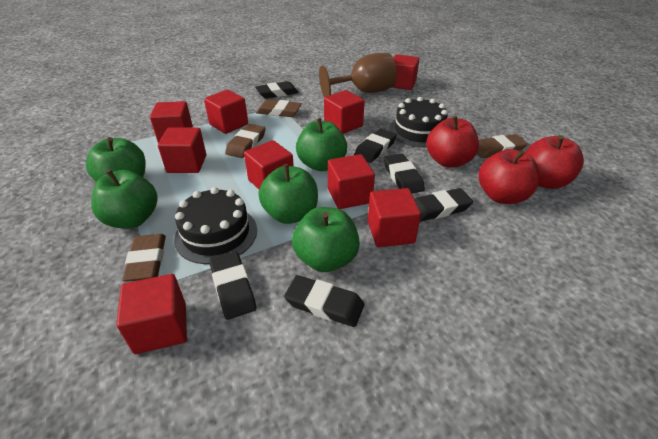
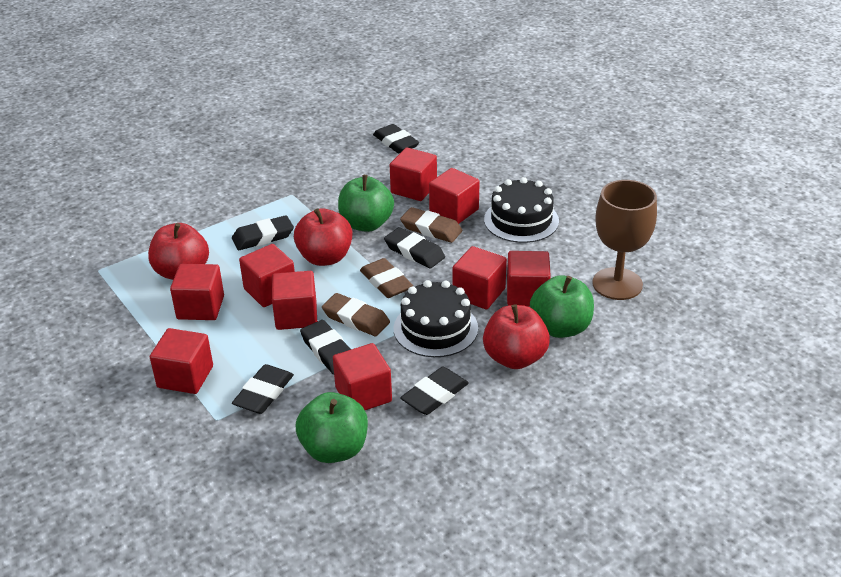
brown eraser: 4 -> 3
green apple: 5 -> 3

